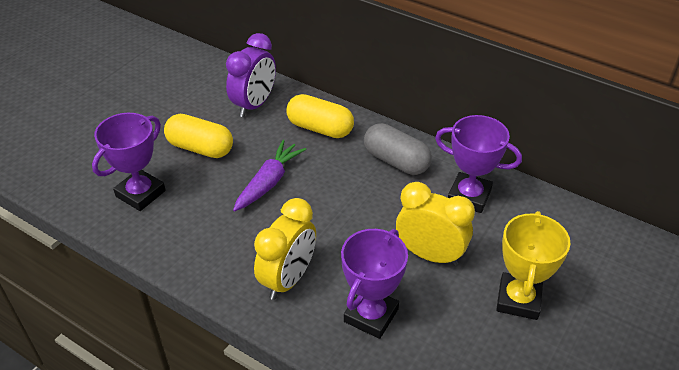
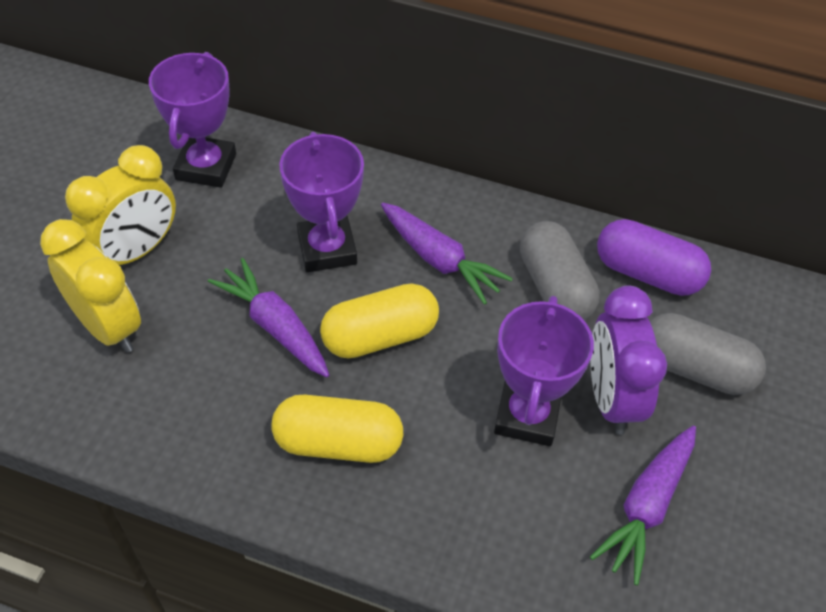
grey capsule: 1 -> 2
purple capsule: 0 -> 1
purple carrot: 1 -> 3
yellow trophy: 1 -> 0

